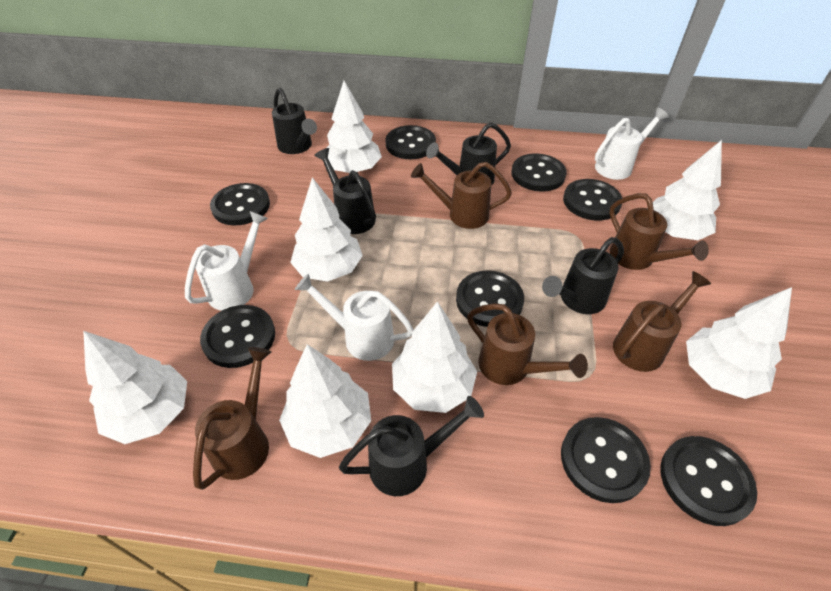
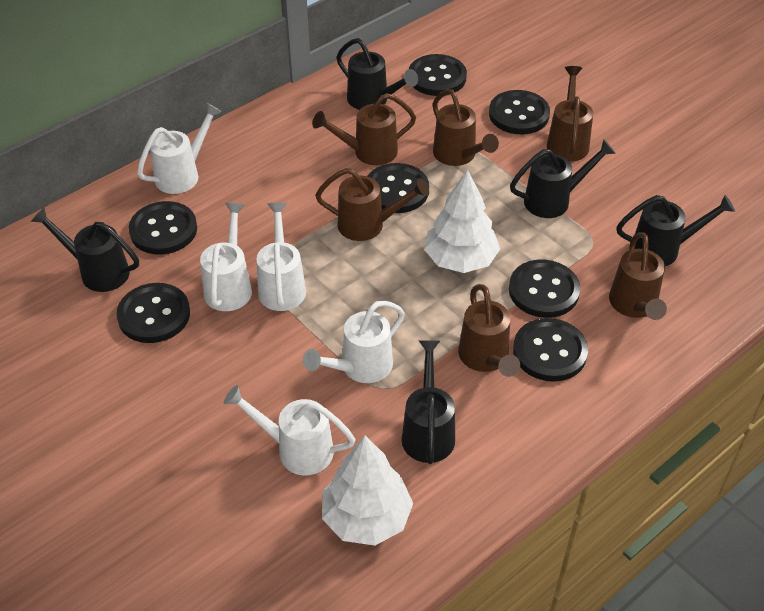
black button: 8 -> 7
brown watering can: 5 -> 6
white tree: 7 -> 2
white watering can: 3 -> 5

